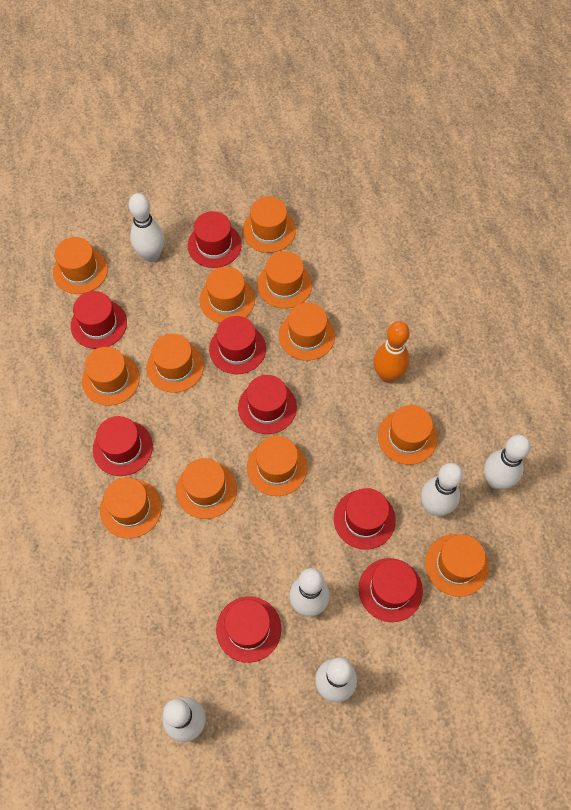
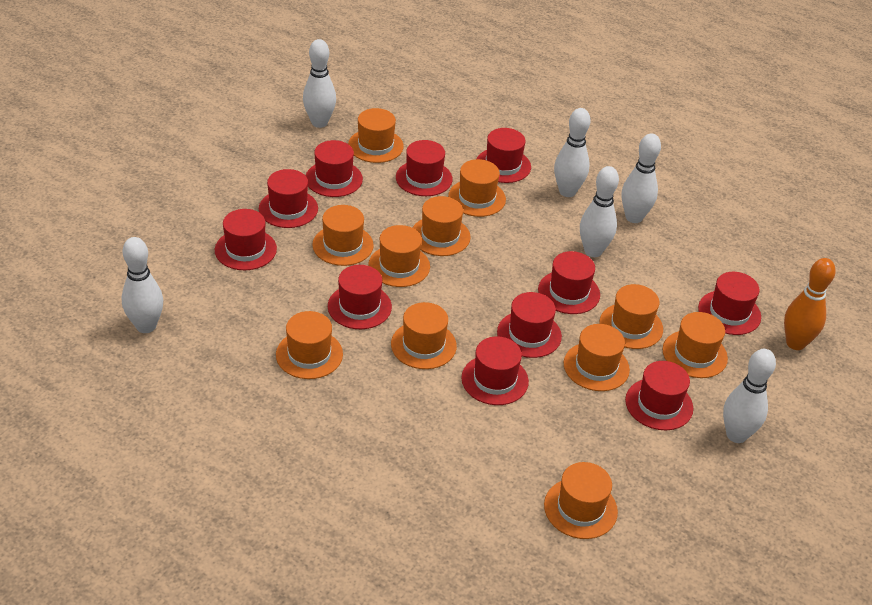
orange hat: 12 -> 11
red hat: 8 -> 11

